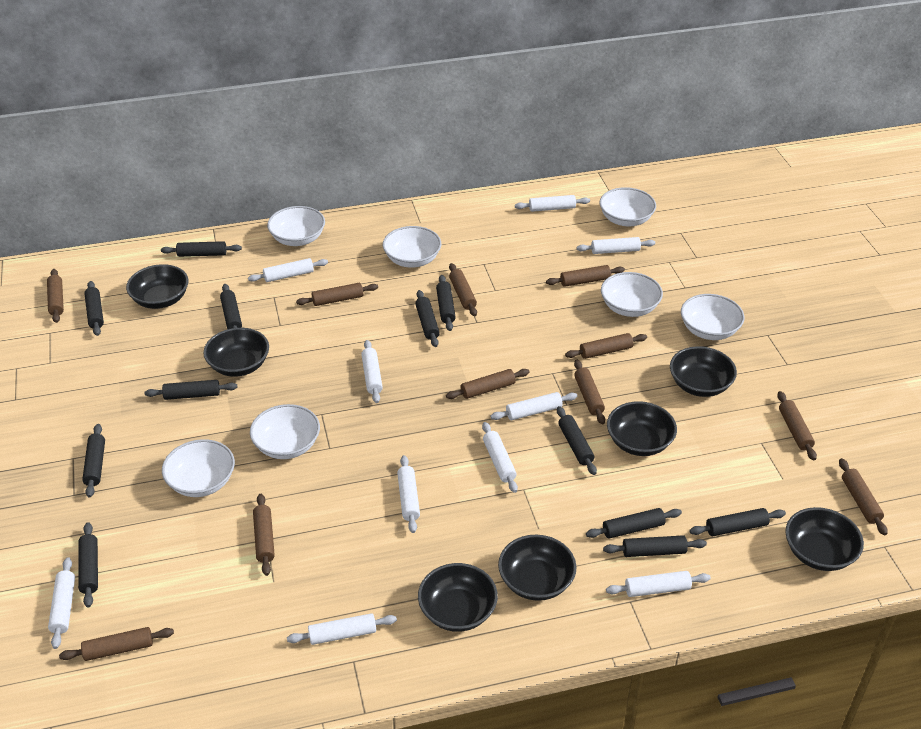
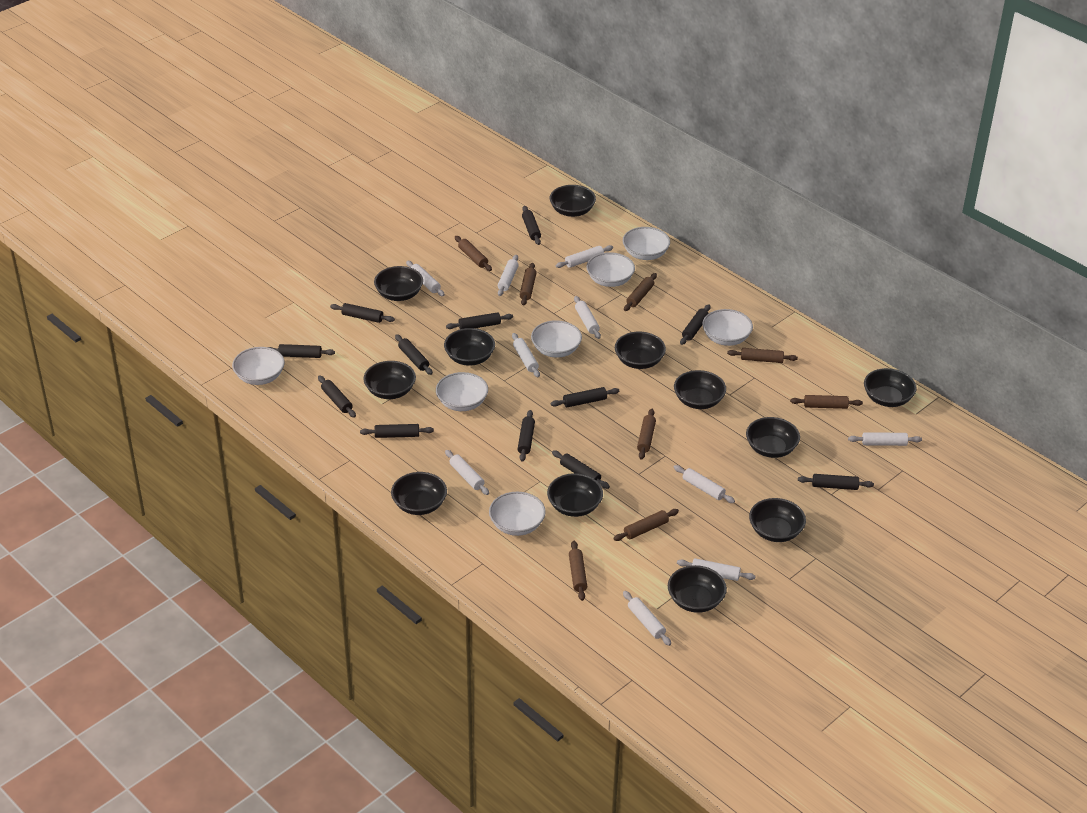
black bowl: 7 -> 12
brown rolling pin: 11 -> 8

